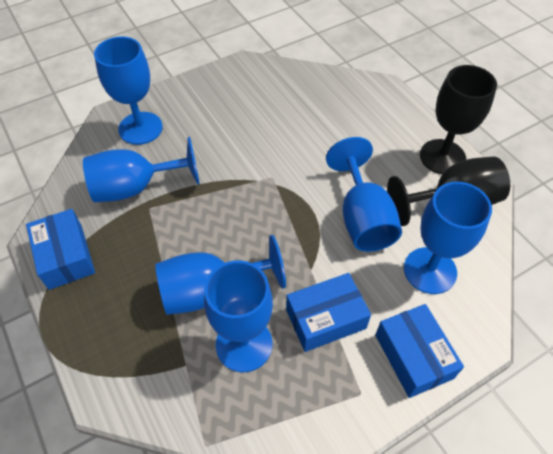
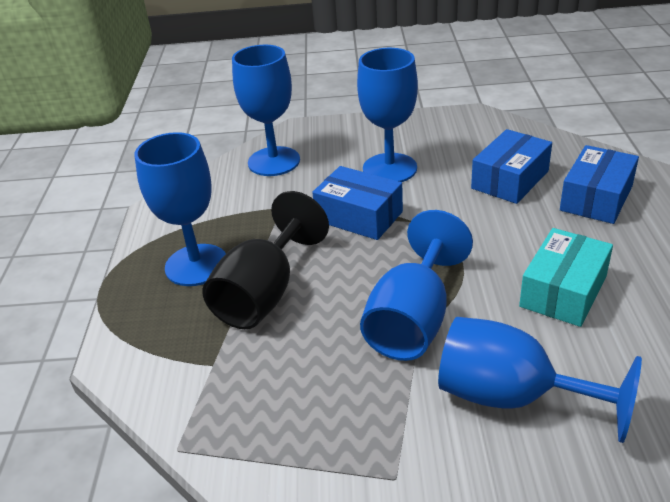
black goblet: 2 -> 1
blue goblet: 6 -> 5
turquoise box: 0 -> 1

